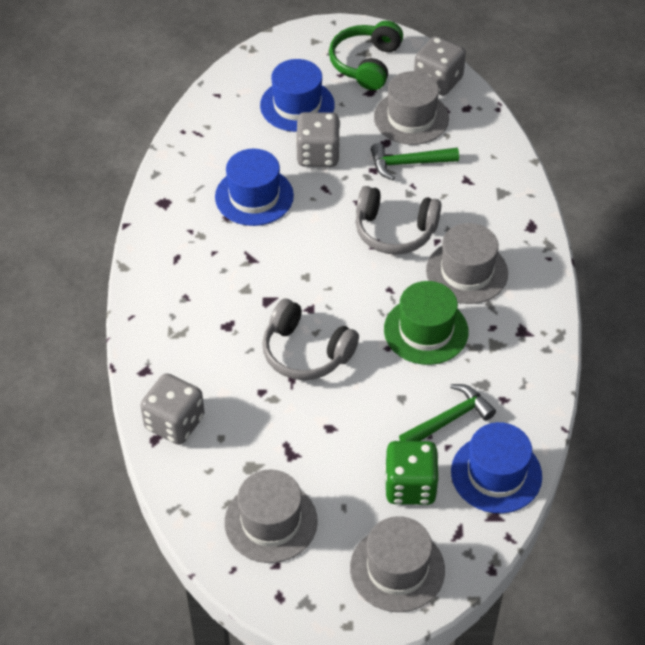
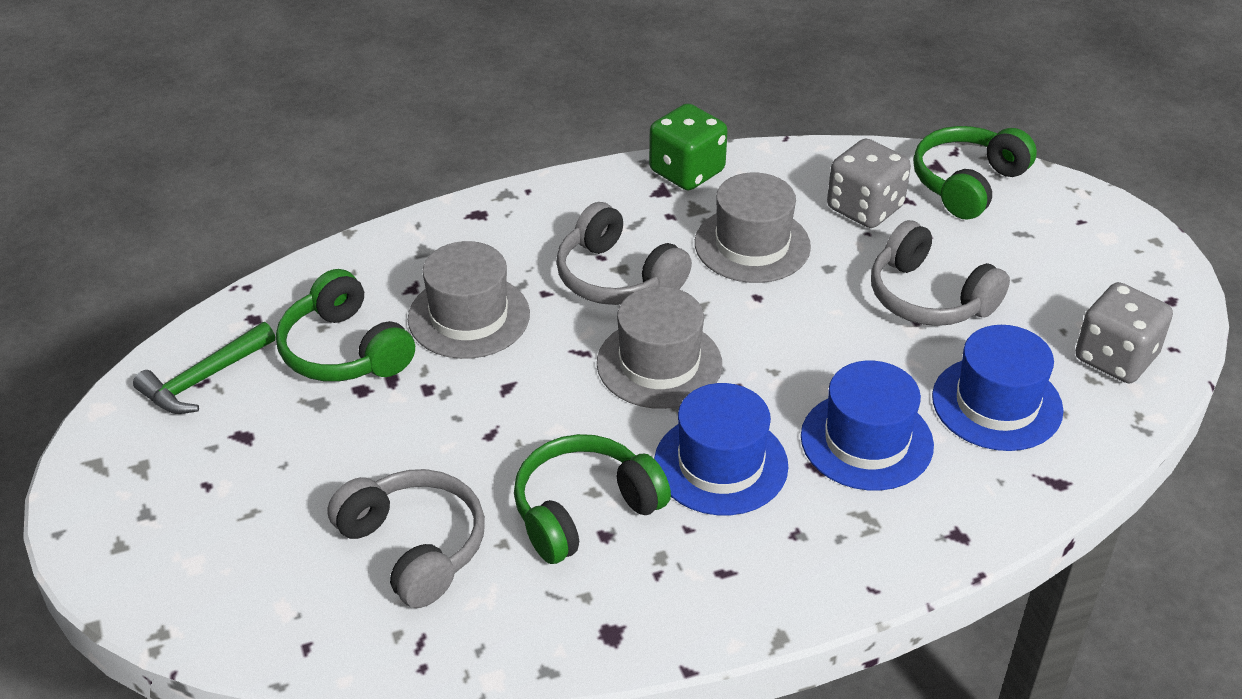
green hammer: 2 -> 1
green hat: 1 -> 0
green headphones: 1 -> 3
grey dice: 3 -> 2
grey hat: 4 -> 3
grey headphones: 2 -> 3

